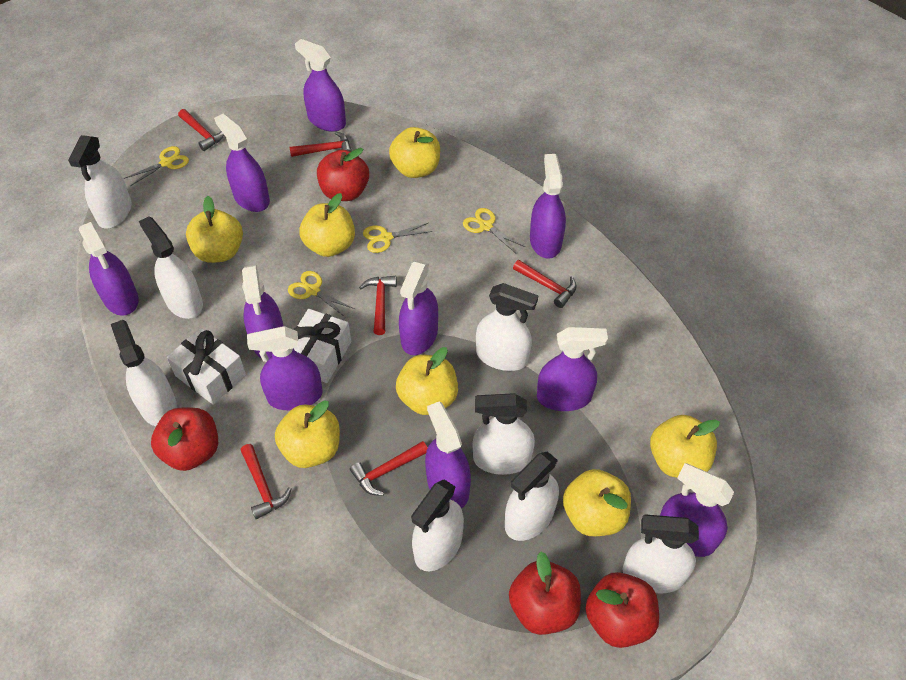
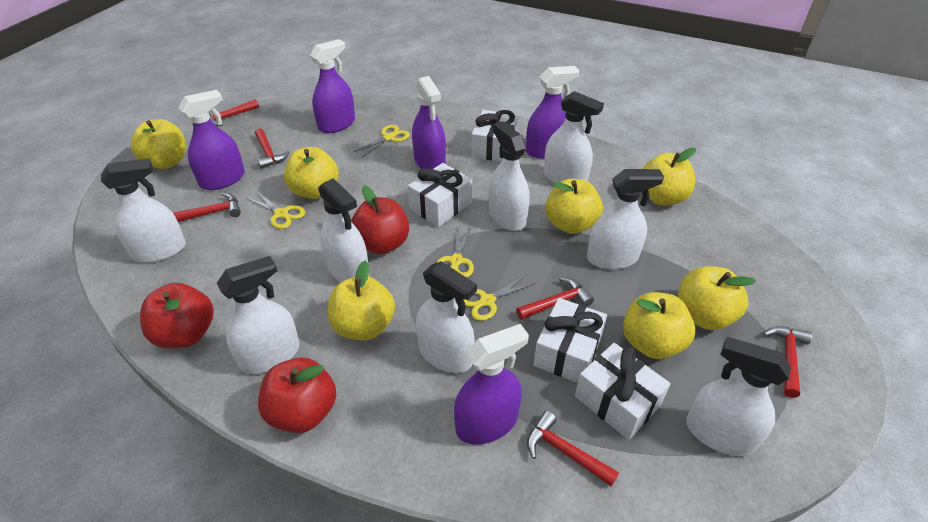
purple spray bottle: 10 -> 5
red apple: 4 -> 3
white gift: 2 -> 4

